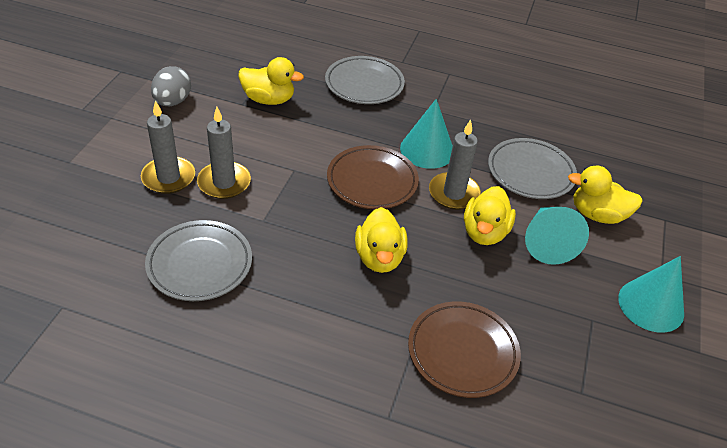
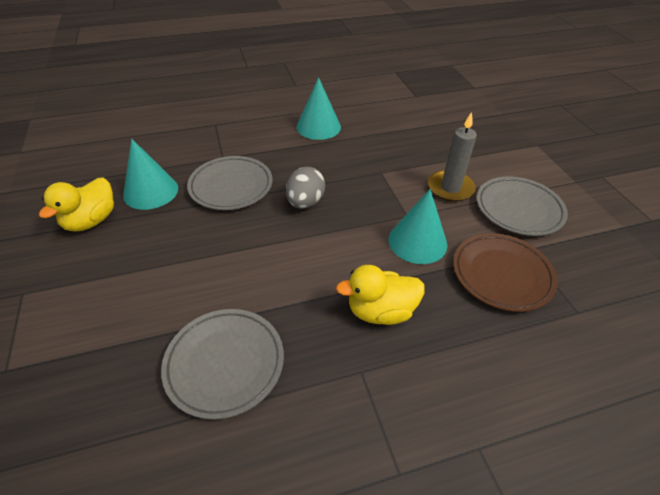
brown plate: 2 -> 1
grey candle: 3 -> 1
yellow duck: 4 -> 2

